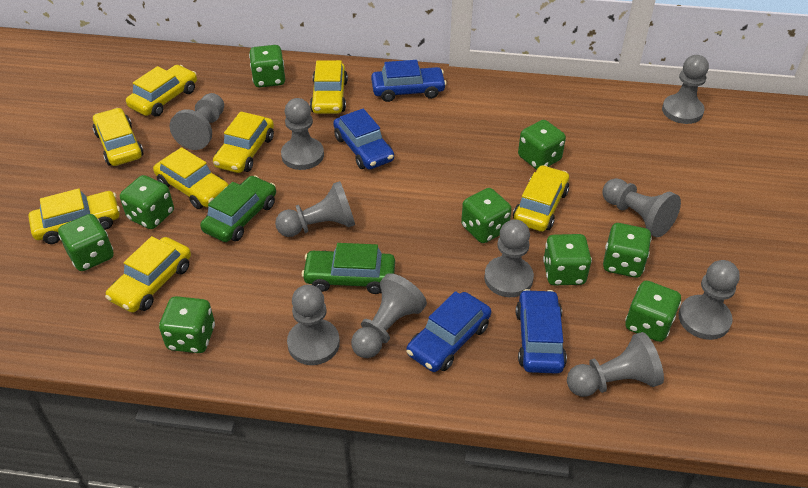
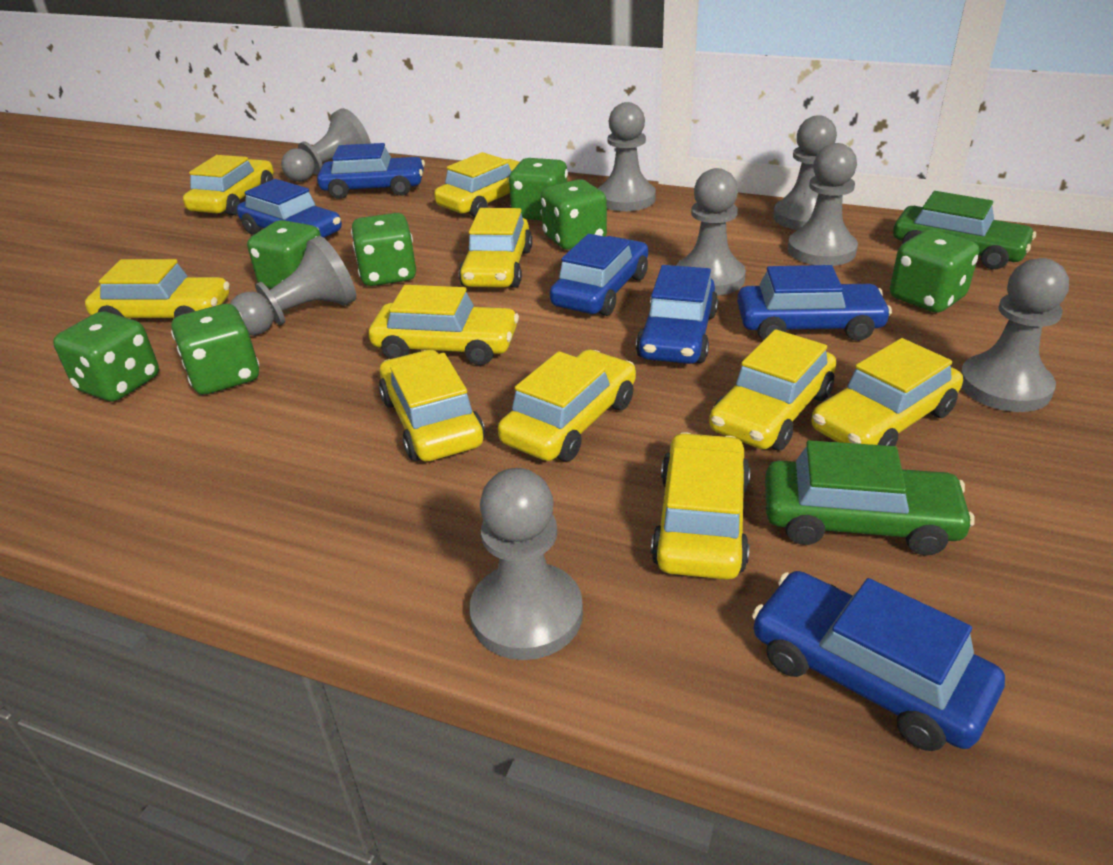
blue car: 4 -> 6
green dice: 9 -> 7
grey pawn: 10 -> 8
yellow car: 8 -> 10

